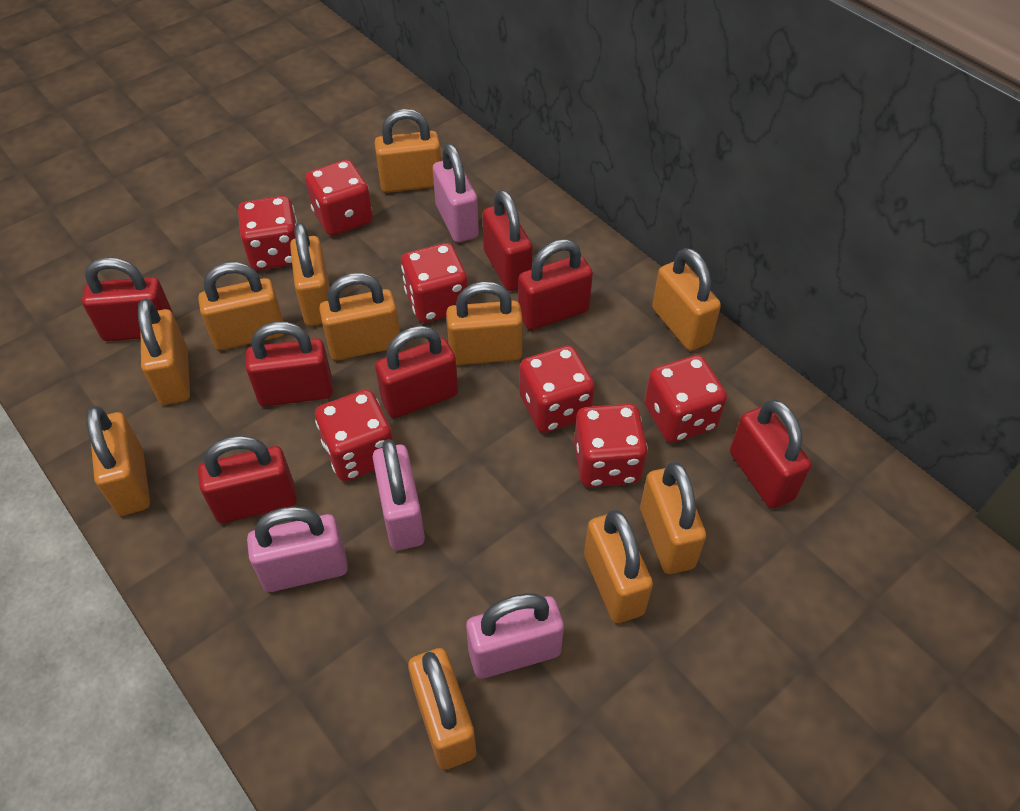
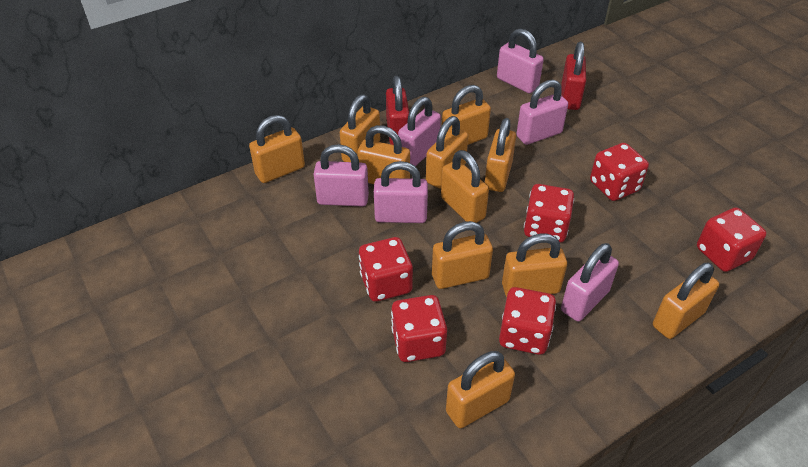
pink padlock: 4 -> 6
red dice: 7 -> 6
red padlock: 7 -> 2

